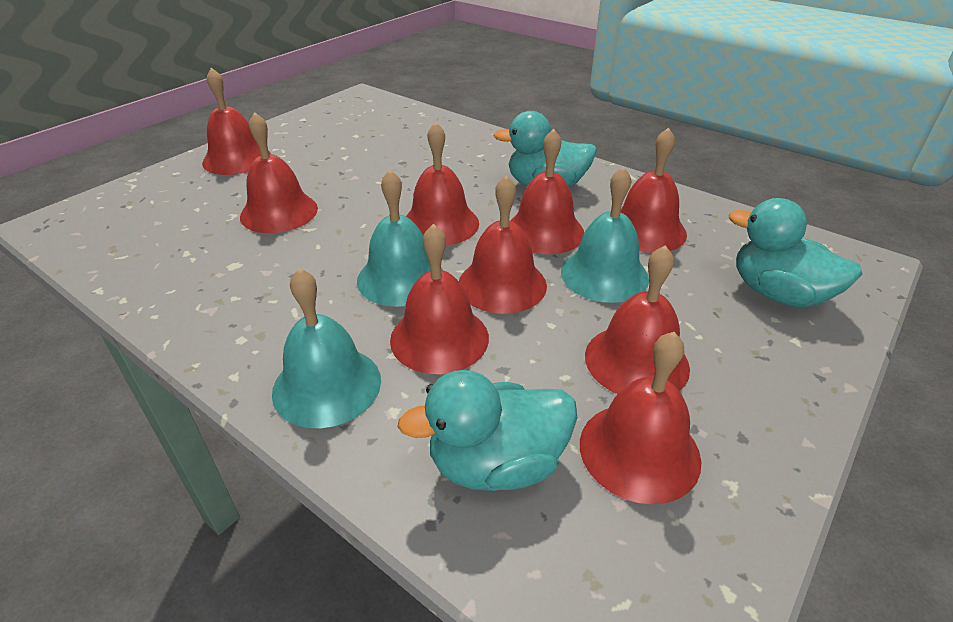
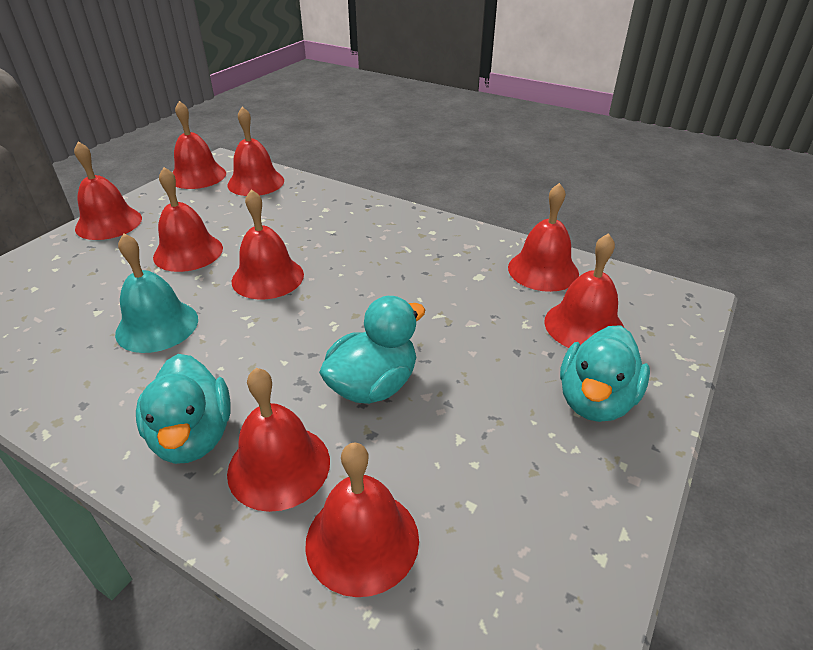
turquoise bell: 3 -> 1

